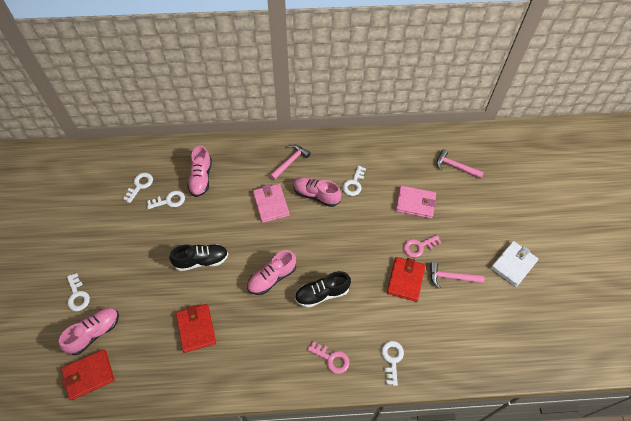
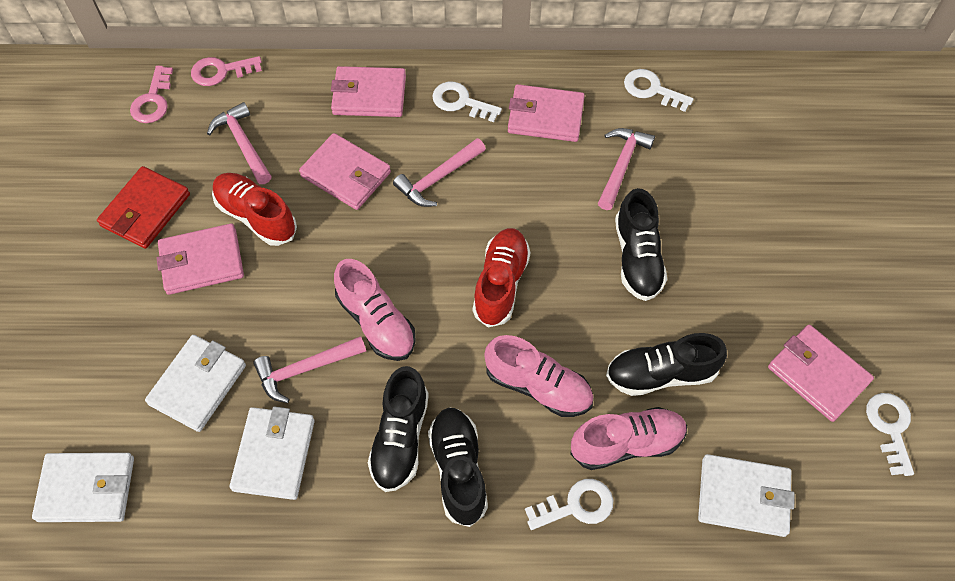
black shoe: 2 -> 4
pink hammer: 3 -> 4
pink shoe: 4 -> 3
pink wallet: 2 -> 5
red shoe: 0 -> 2
red wallet: 3 -> 1
white key: 5 -> 4
white wallet: 1 -> 4

